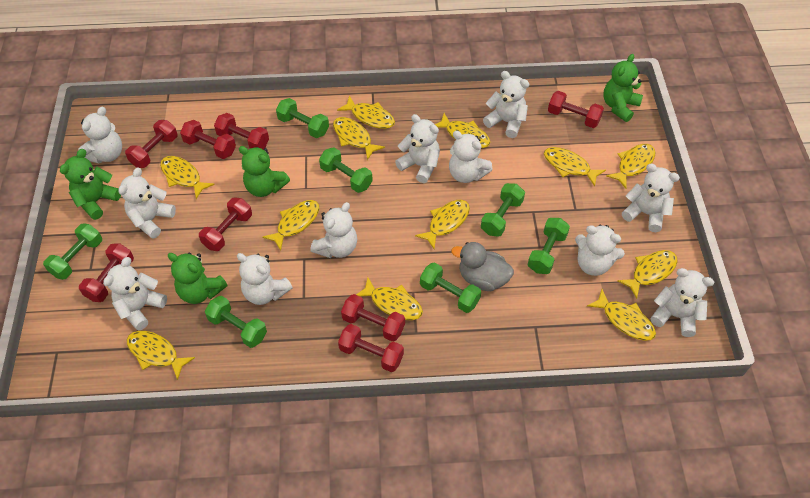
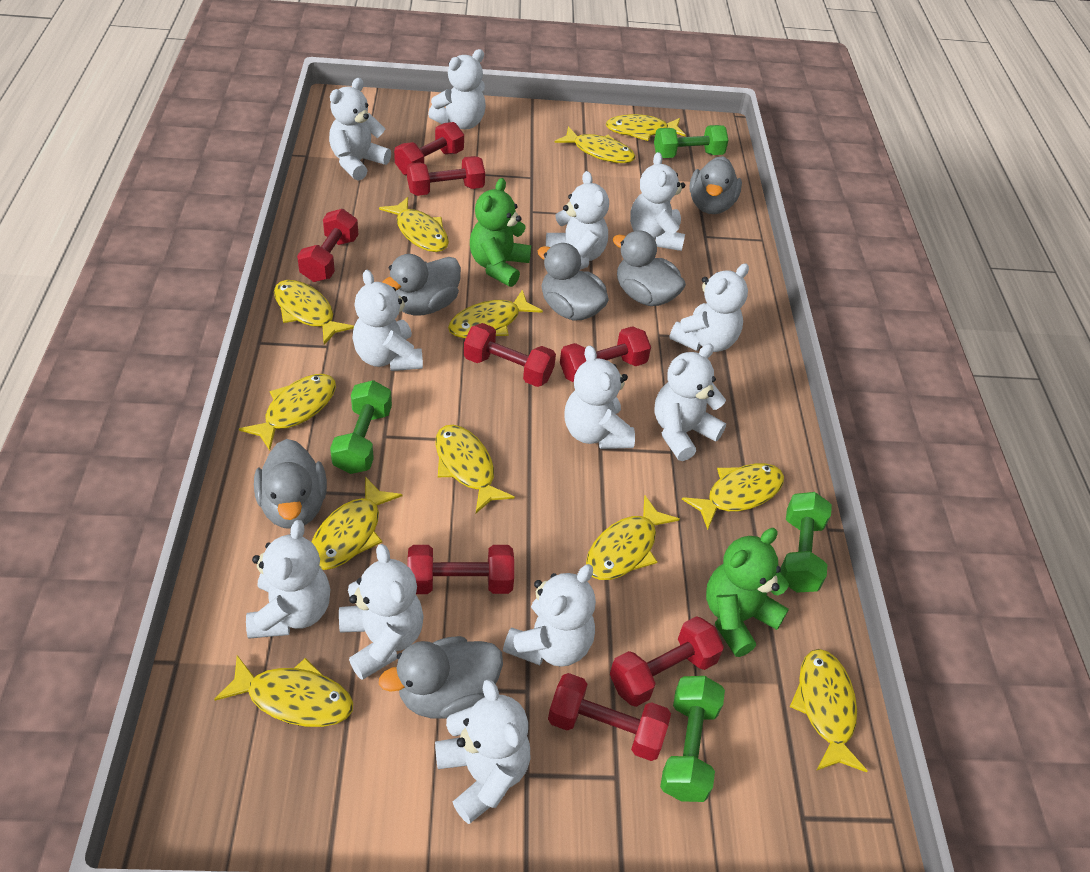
green dumbbell: 7 -> 4
green teddy bear: 4 -> 2
grey duck: 1 -> 6
white teddy bear: 11 -> 12

